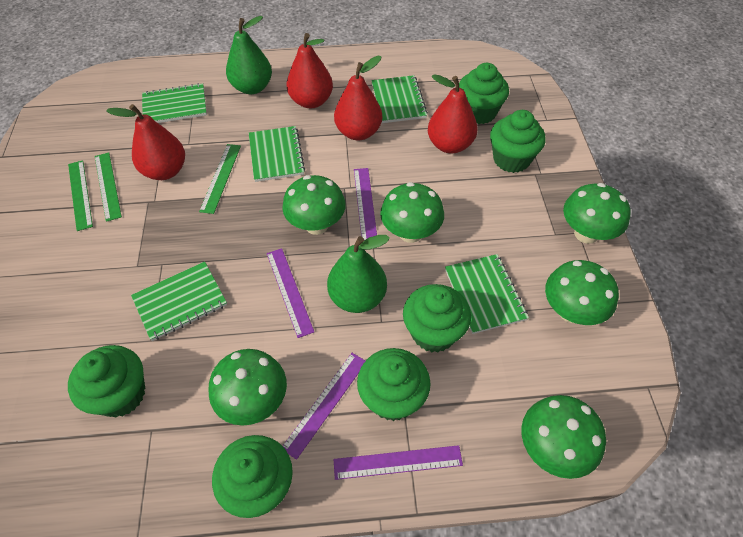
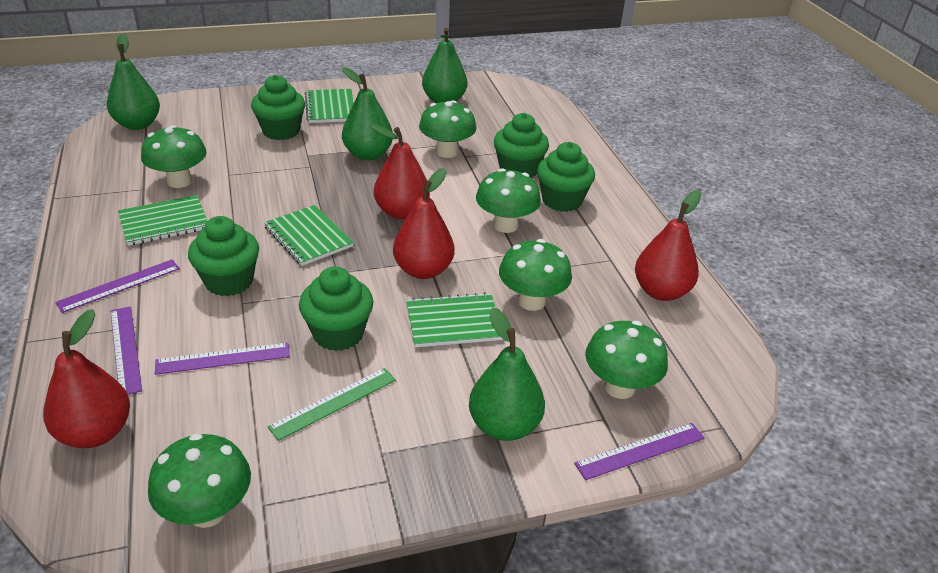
green cupcake: 6 -> 5
green notebook: 5 -> 4
green pear: 2 -> 4
green ruler: 3 -> 1

